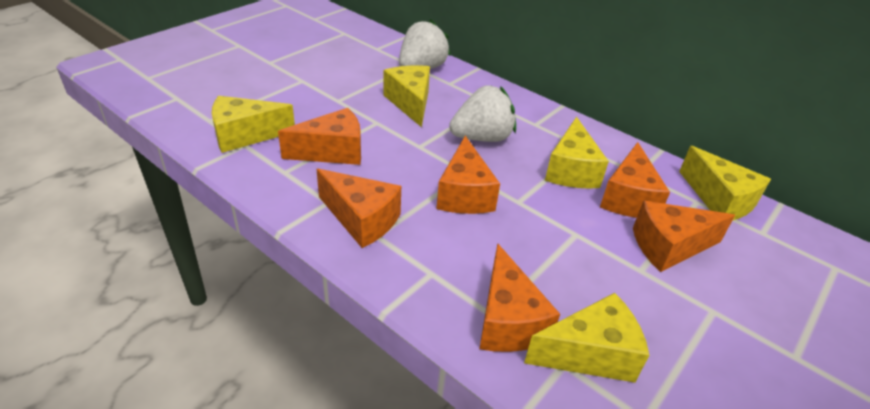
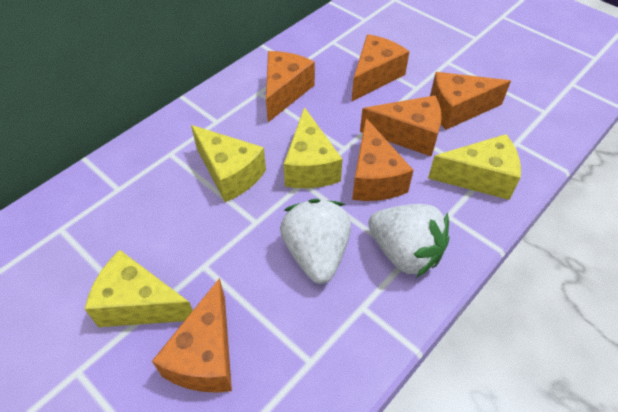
yellow cheese: 5 -> 4

